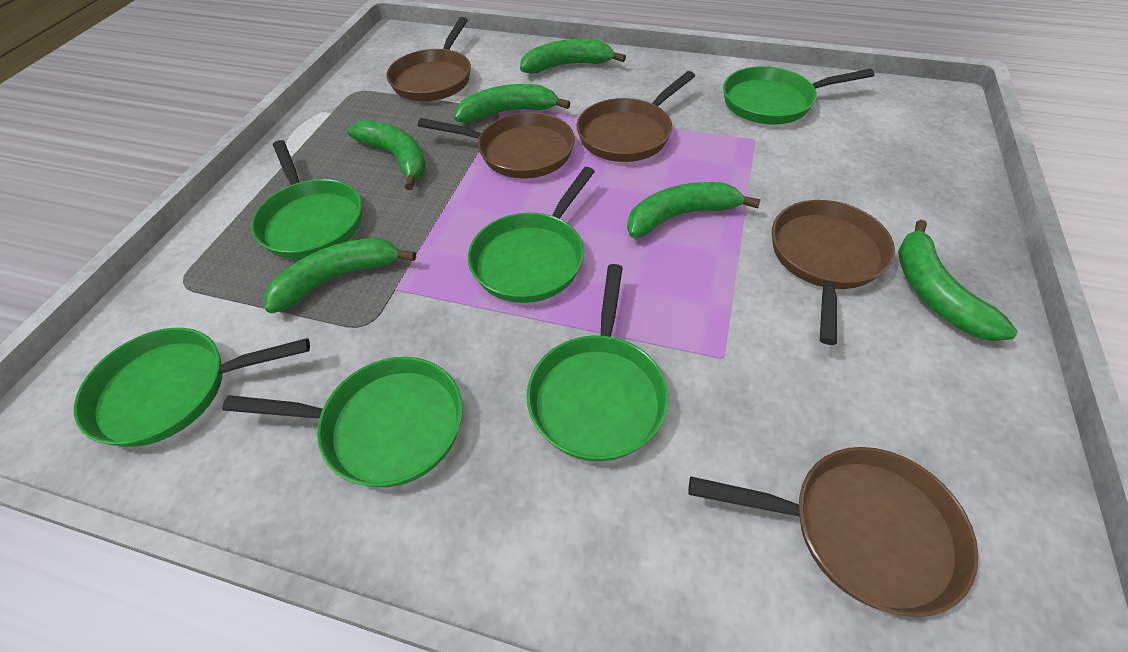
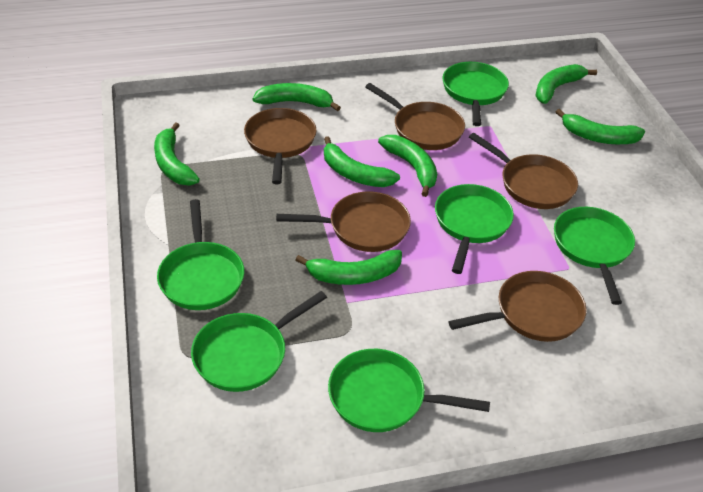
green banana: 6 -> 7

